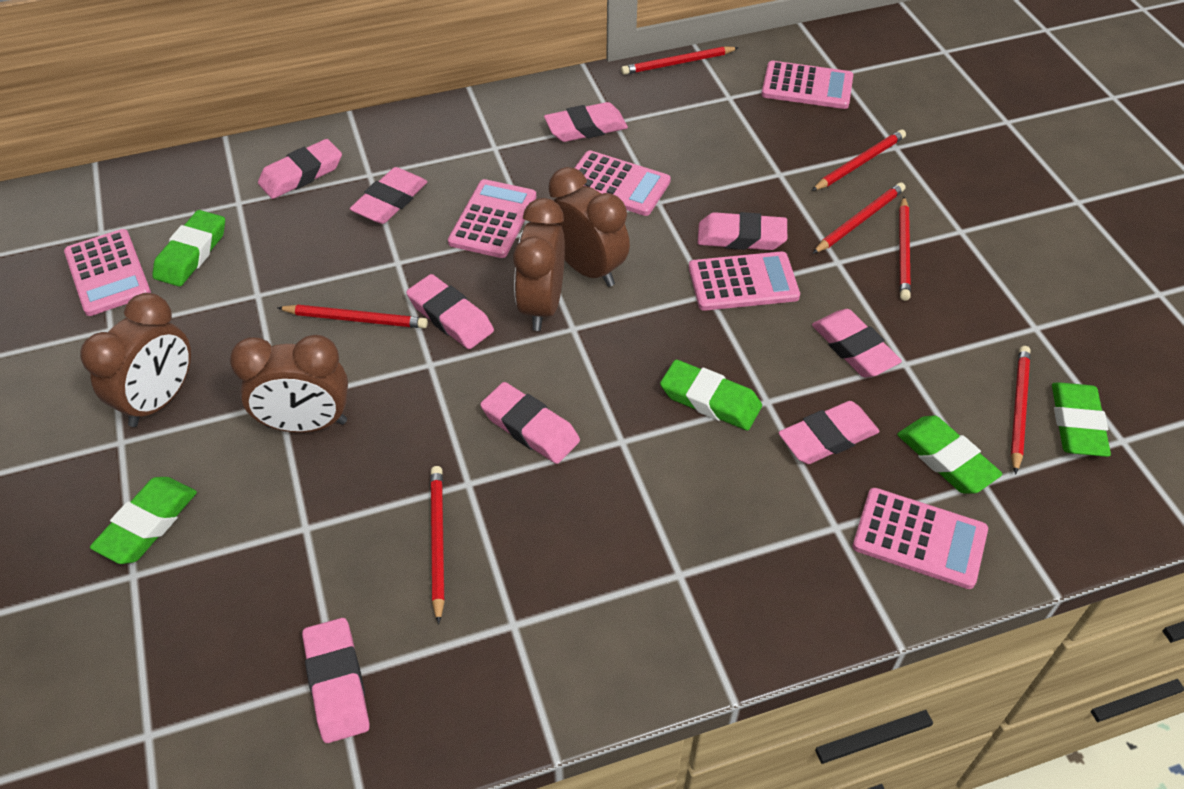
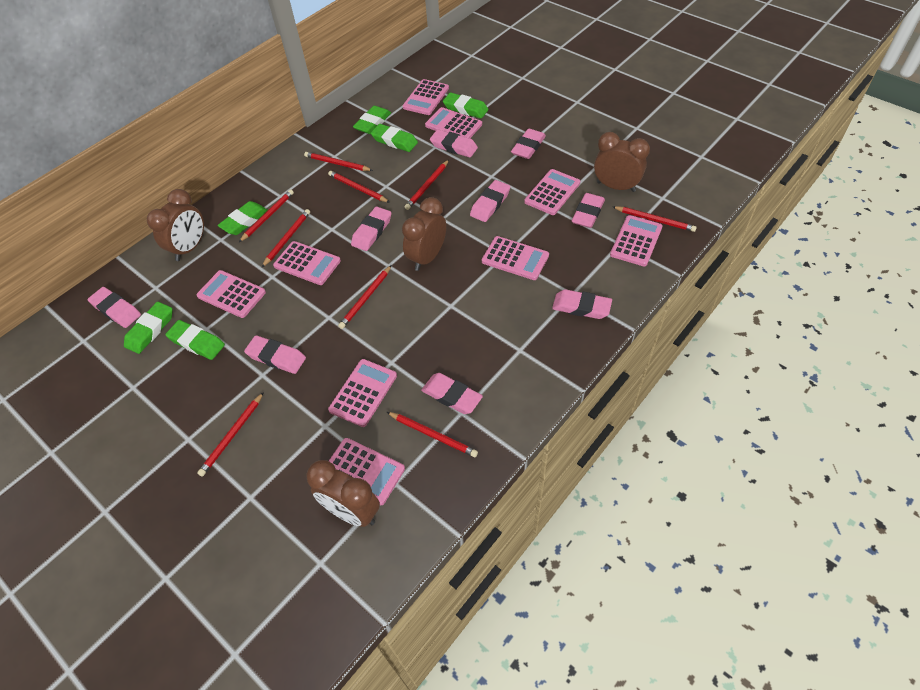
green eraser: 5 -> 6
pink calculator: 6 -> 9
red pencil: 7 -> 9

